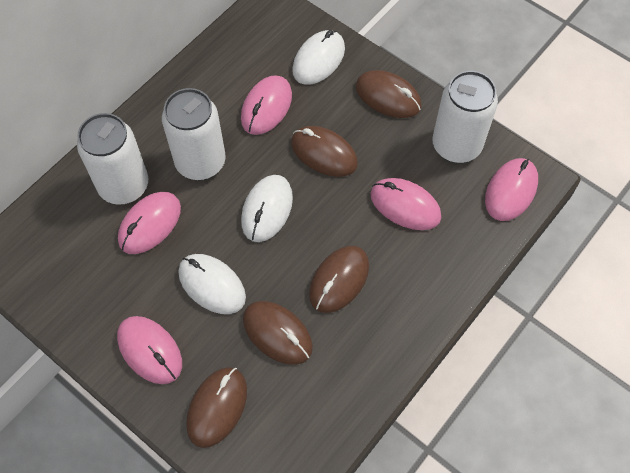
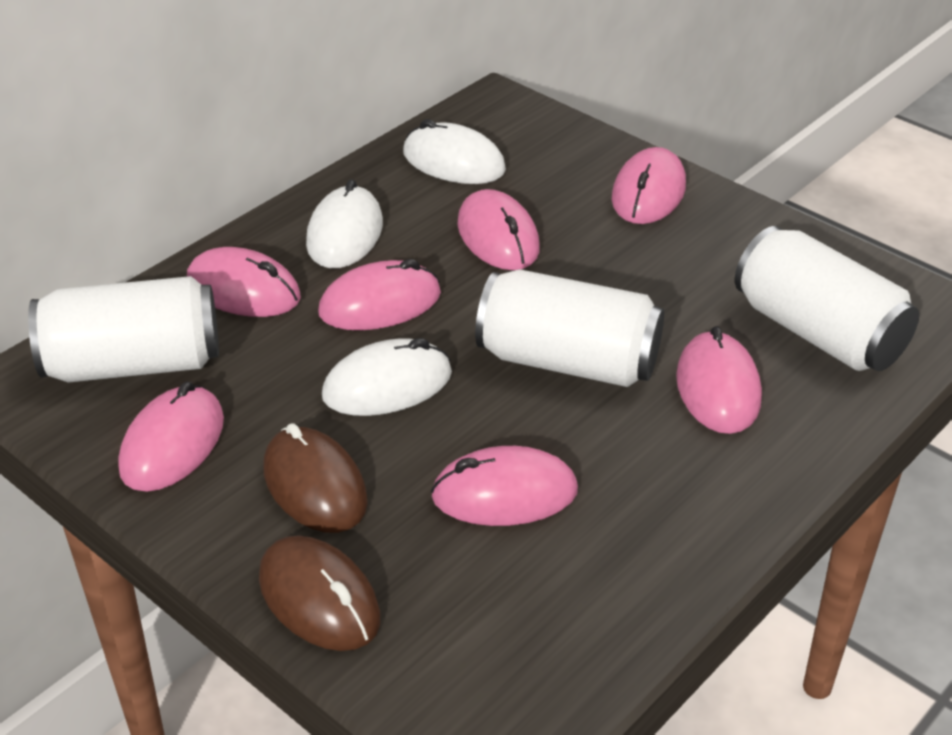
brown mouse: 5 -> 2
pink mouse: 5 -> 7

